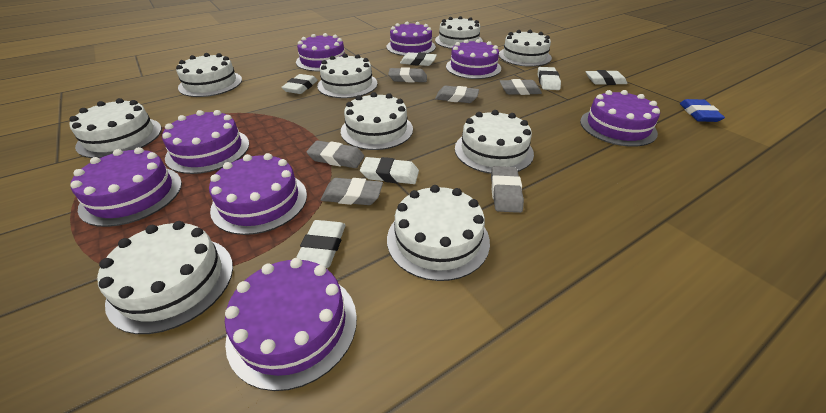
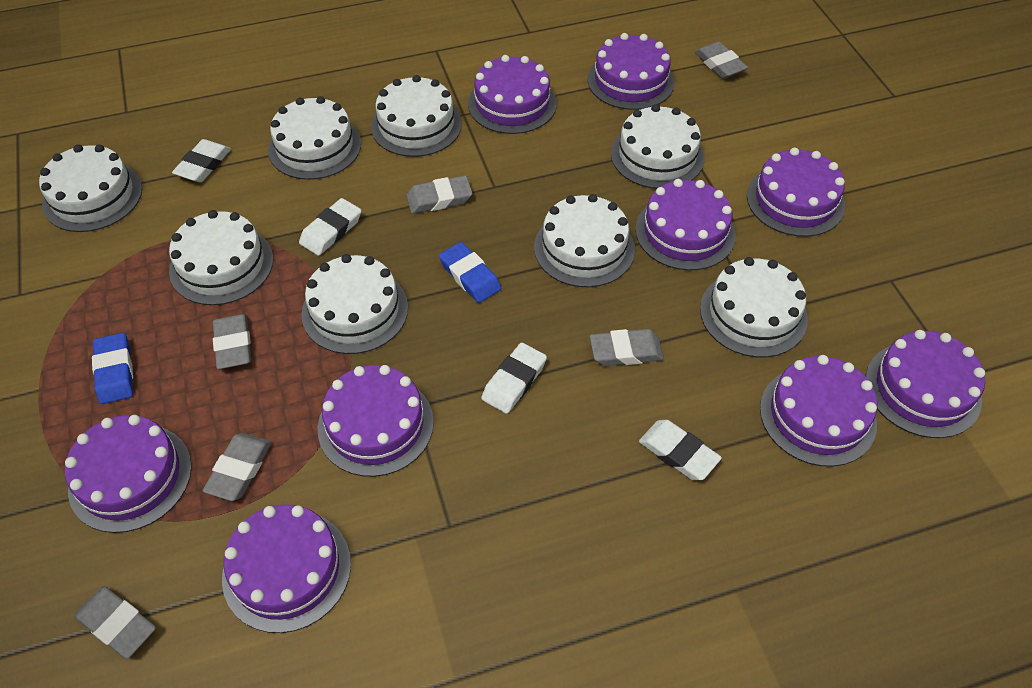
blue eraser: 1 -> 2
purple cake: 8 -> 9
white cake: 9 -> 8
white eraser: 6 -> 4

